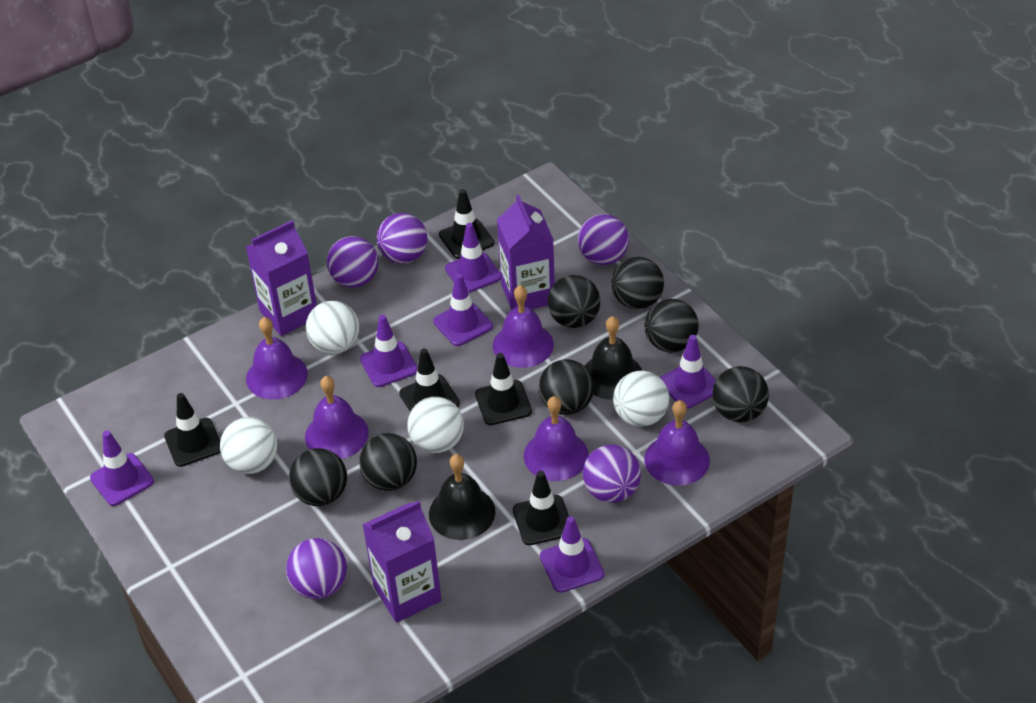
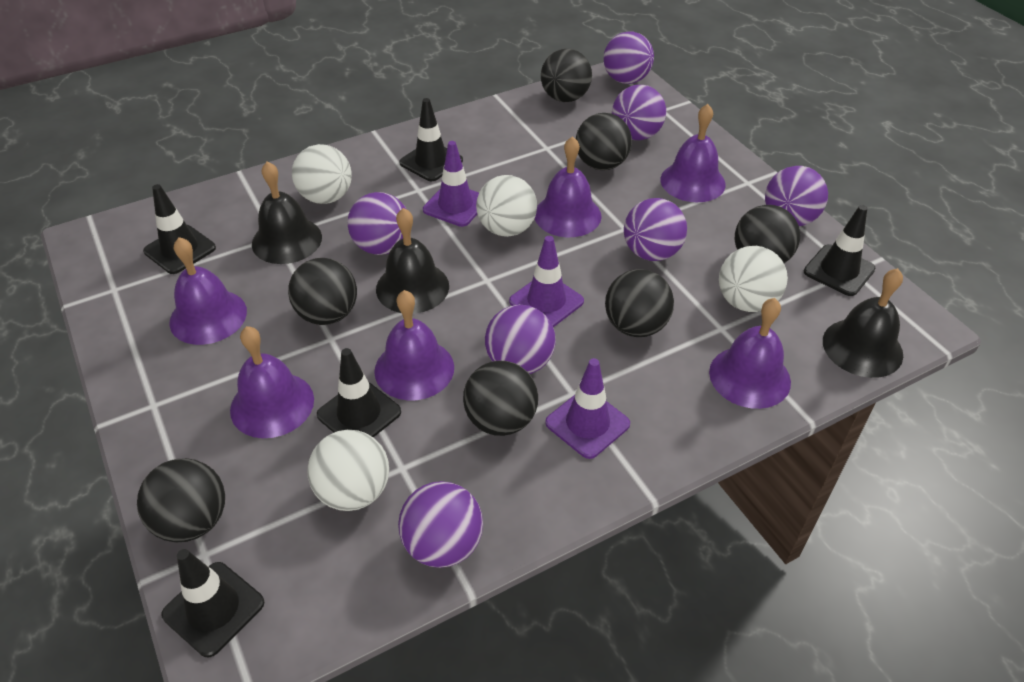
black bell: 2 -> 3
purple ball: 5 -> 7
purple bell: 5 -> 6
purple carton: 3 -> 0
purple traffic cone: 6 -> 3

